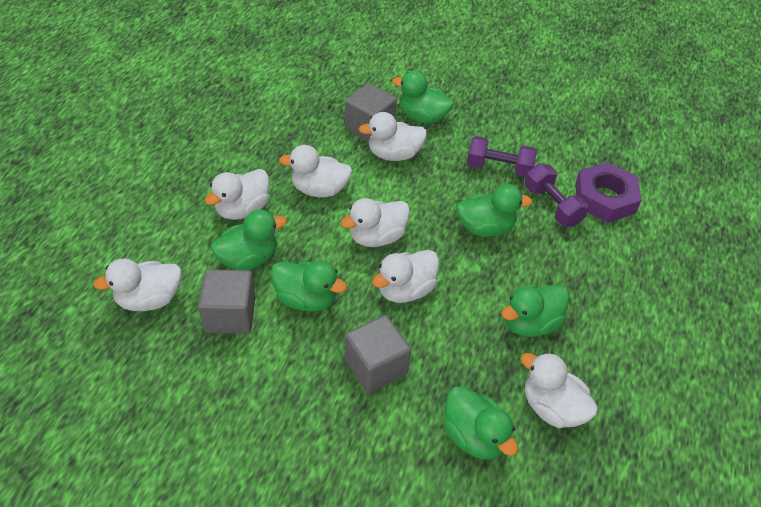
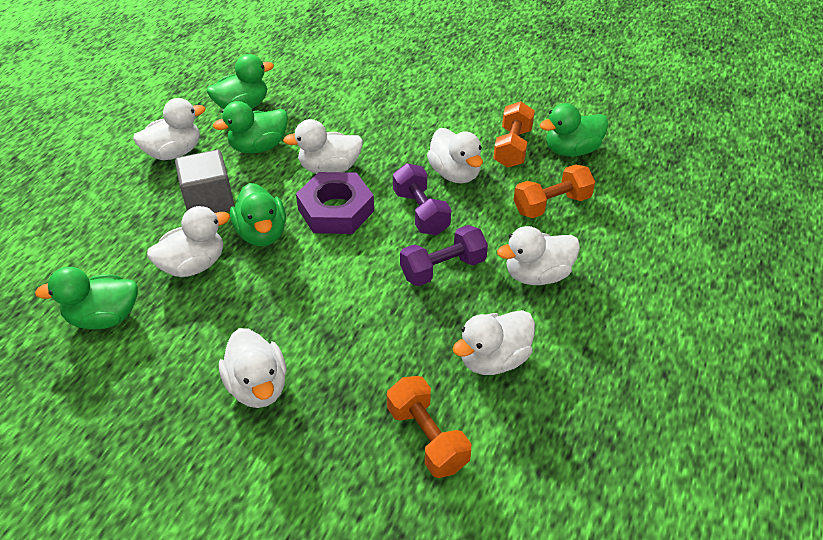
green duck: 6 -> 5
grey cube: 3 -> 1
orange dumbbell: 0 -> 3

